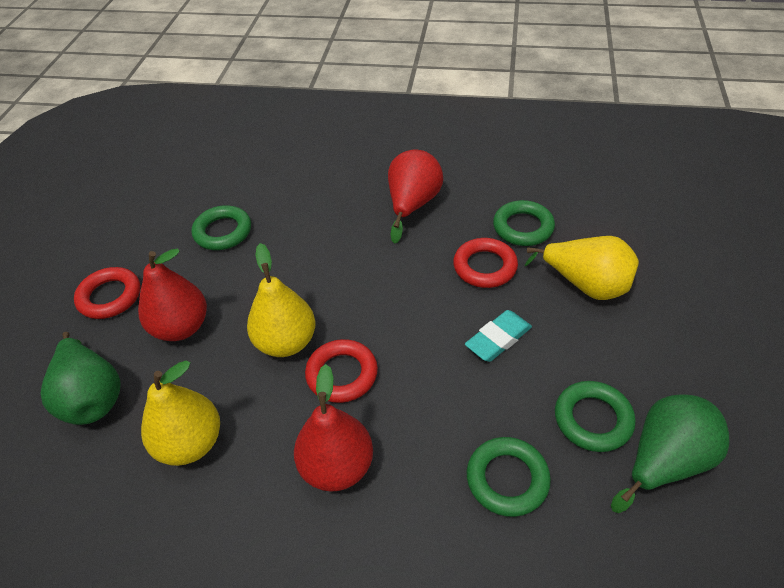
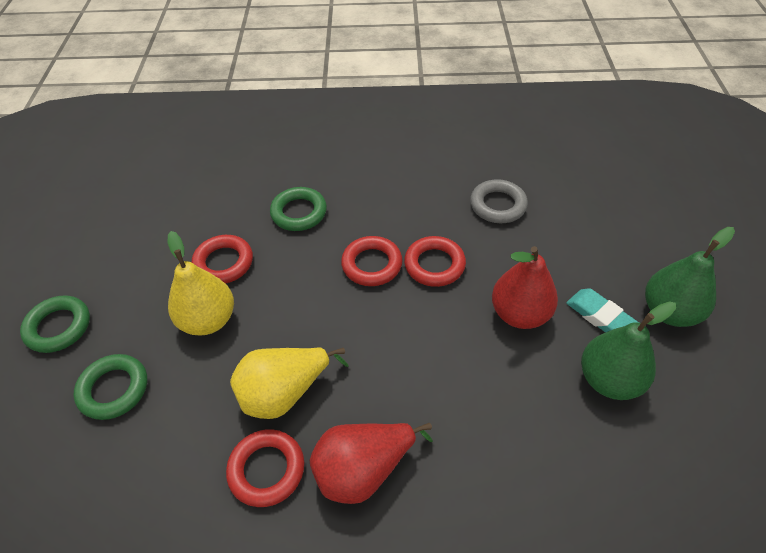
green ring: 4 -> 3
grey ring: 0 -> 1
red pear: 3 -> 2
red ring: 3 -> 4
yellow pear: 3 -> 2

